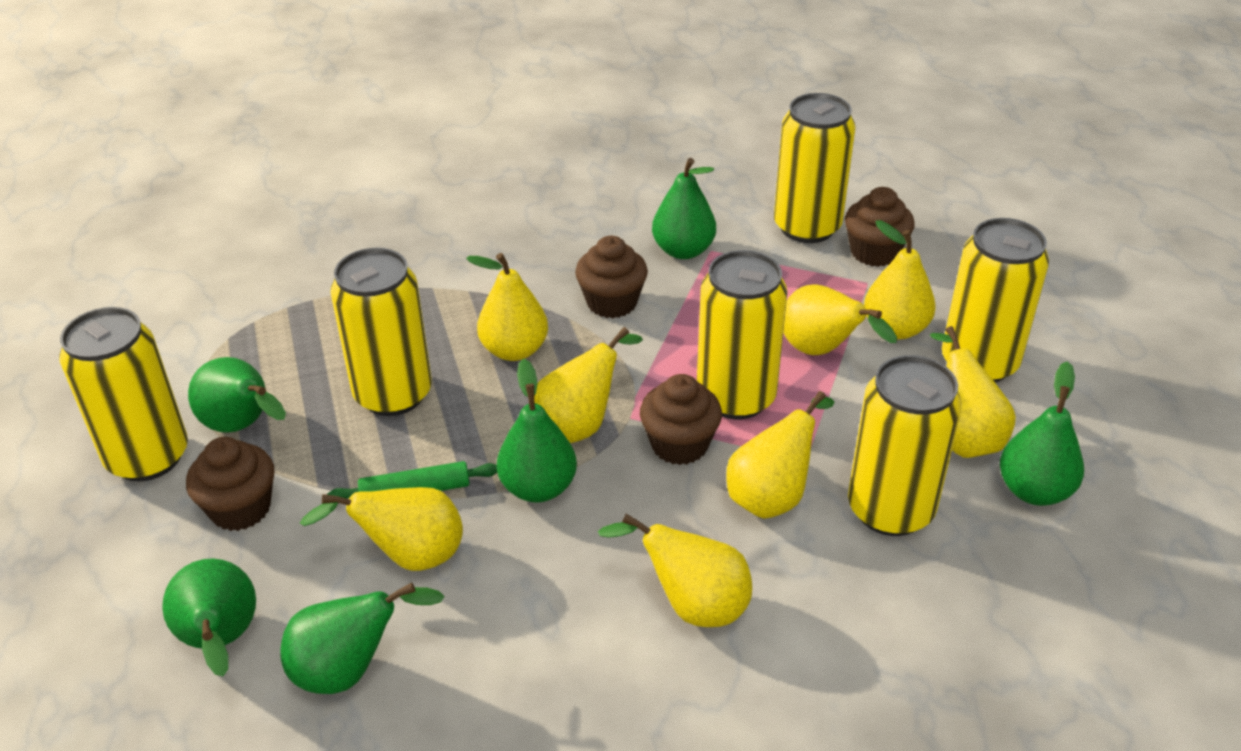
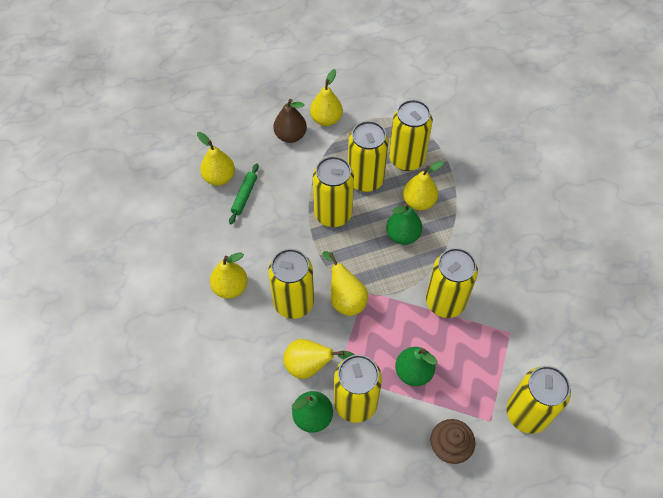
brown cupcake: 4 -> 1
brown pear: 0 -> 1
green pear: 6 -> 3
yellow can: 6 -> 7
yellow pear: 8 -> 6

